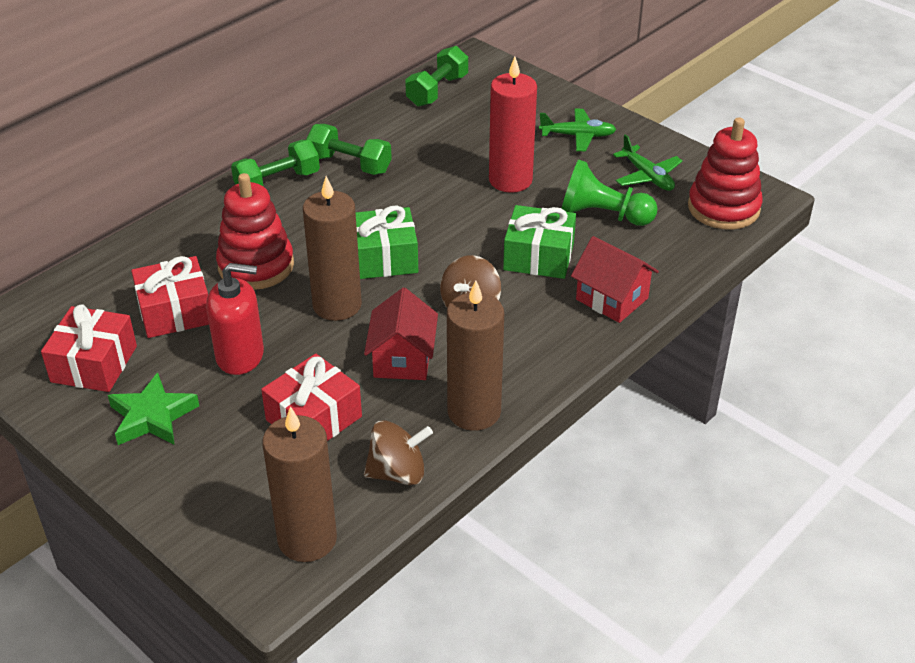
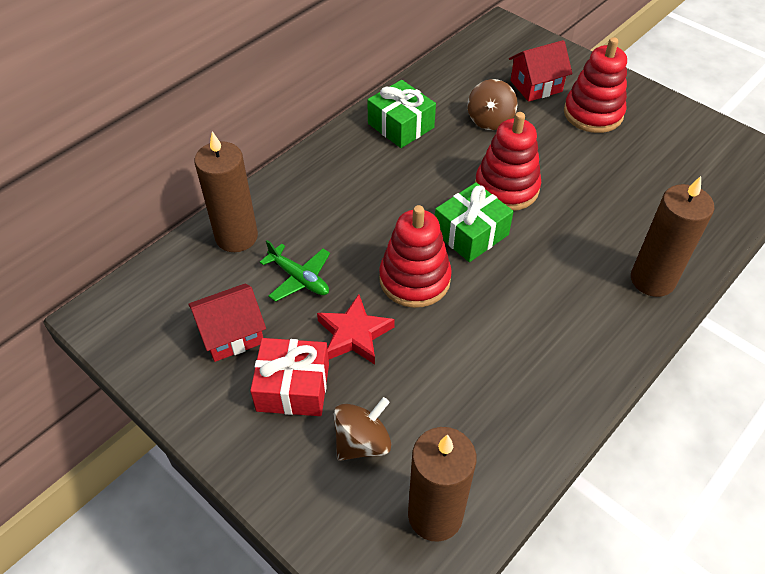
green dumbbell: 3 -> 0
green pawn: 1 -> 0
green plane: 2 -> 1
green star: 1 -> 0
red candle: 1 -> 0
red gift: 3 -> 1
red soap dispenser: 1 -> 0
red stacking toy: 2 -> 3
red star: 0 -> 1

